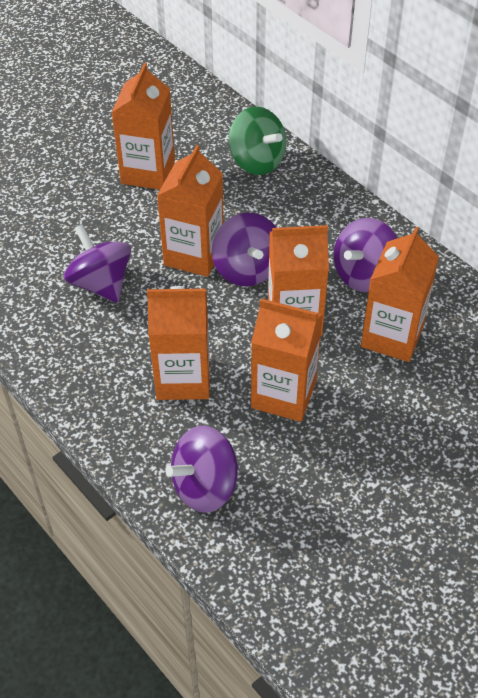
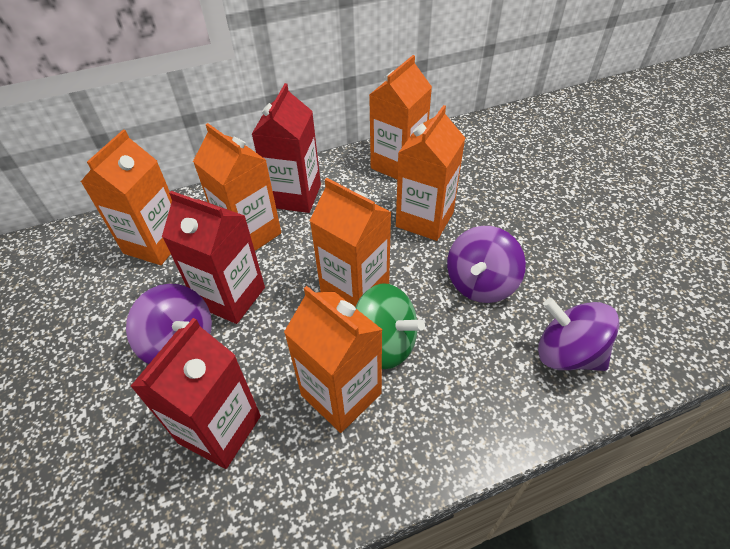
purple spinning top: 4 -> 3
red carton: 0 -> 3

